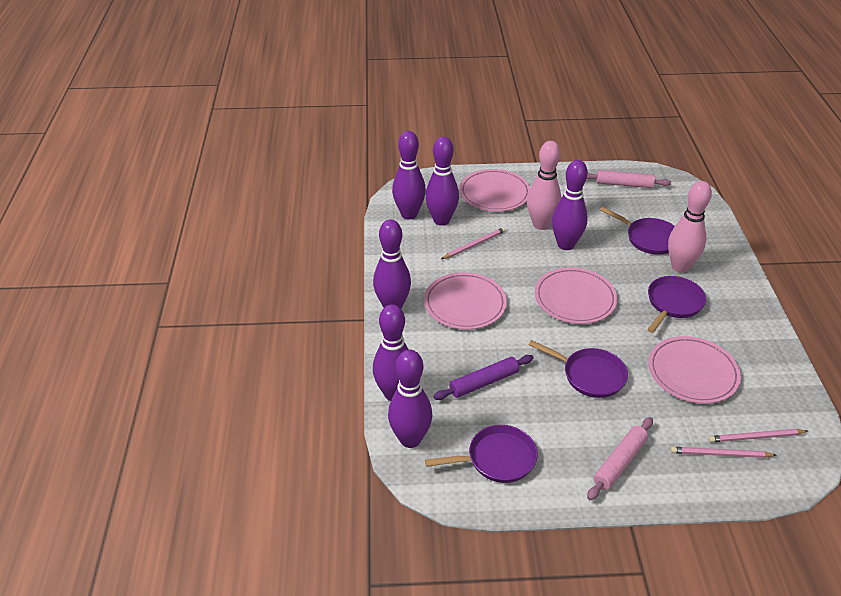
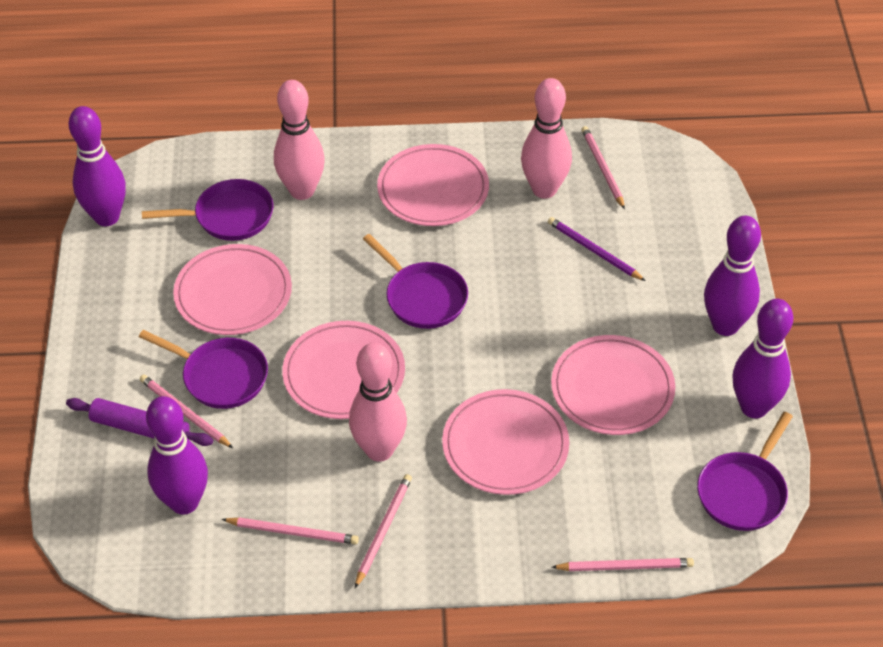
pink bowling pin: 2 -> 3
pink pencil: 3 -> 5
pink plate: 4 -> 5
pink rolling pin: 2 -> 0
purple bowling pin: 6 -> 4
purple pencil: 0 -> 1

